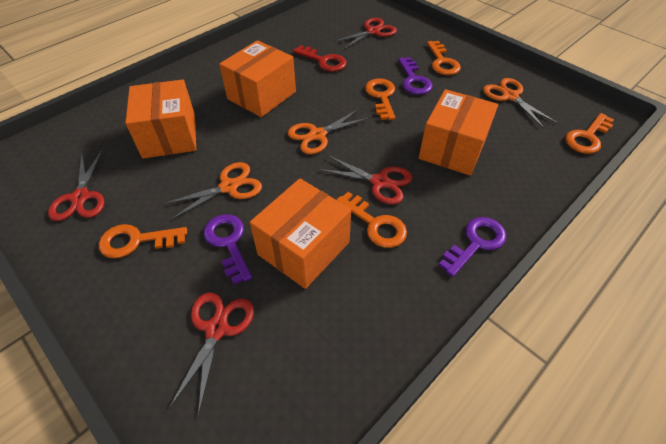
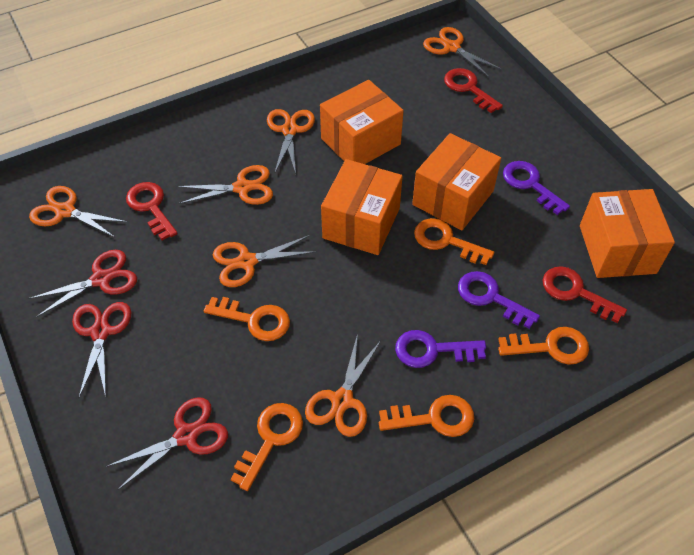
orange scissors: 3 -> 6
red key: 1 -> 3
red scissors: 4 -> 3

